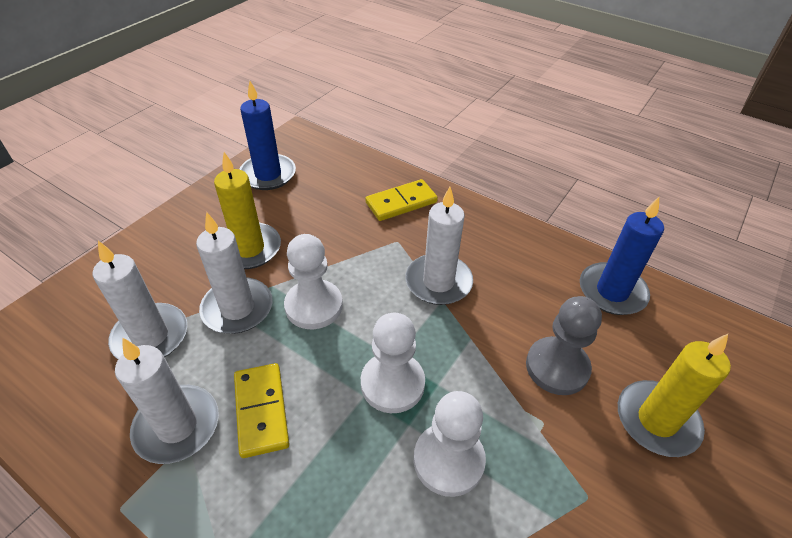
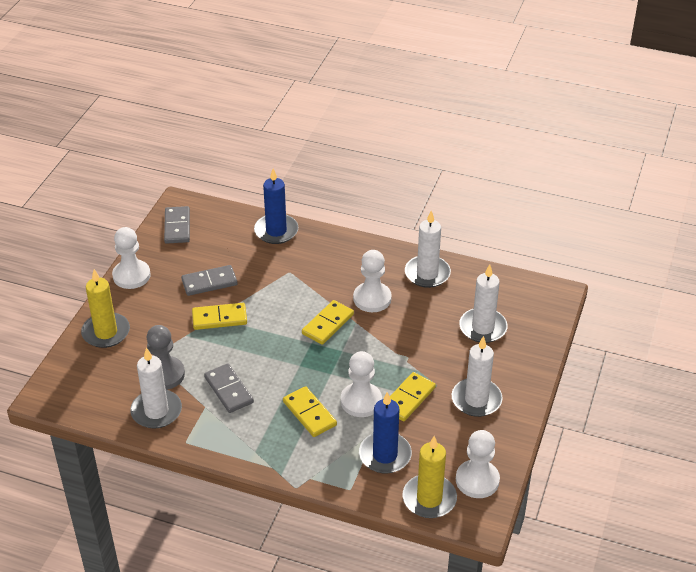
grey domino: 0 -> 3
white pawn: 3 -> 4
yellow domino: 2 -> 4

